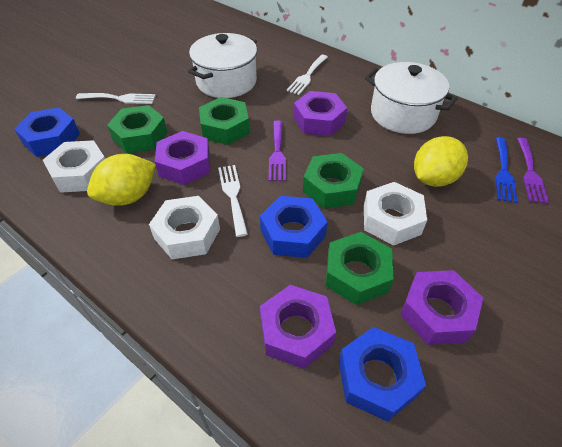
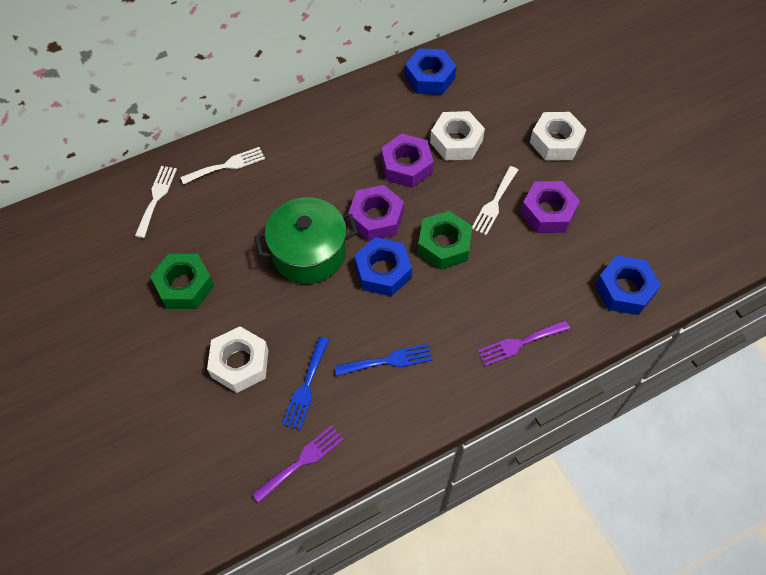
blue fork: 1 -> 2
green nut: 4 -> 2
green pot: 0 -> 1
purple nut: 4 -> 3
white pot: 2 -> 0
yellow lemon: 2 -> 0

